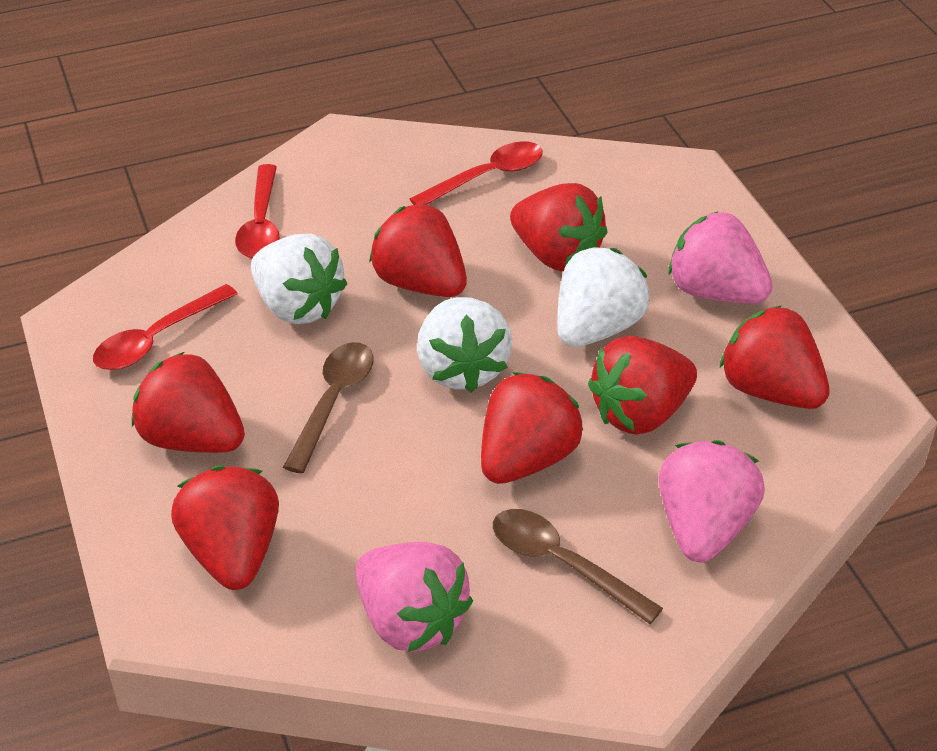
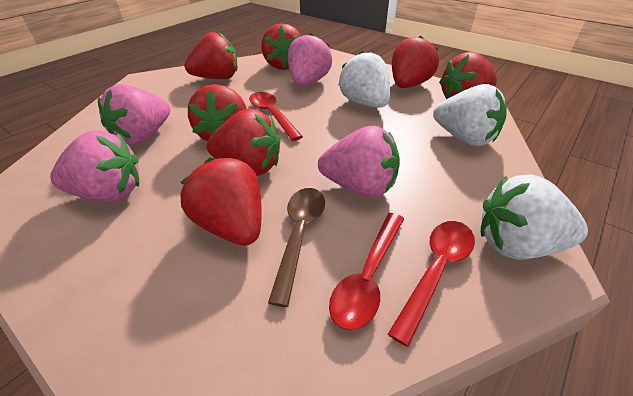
brown spoon: 2 -> 1
pink strawberry: 3 -> 4

